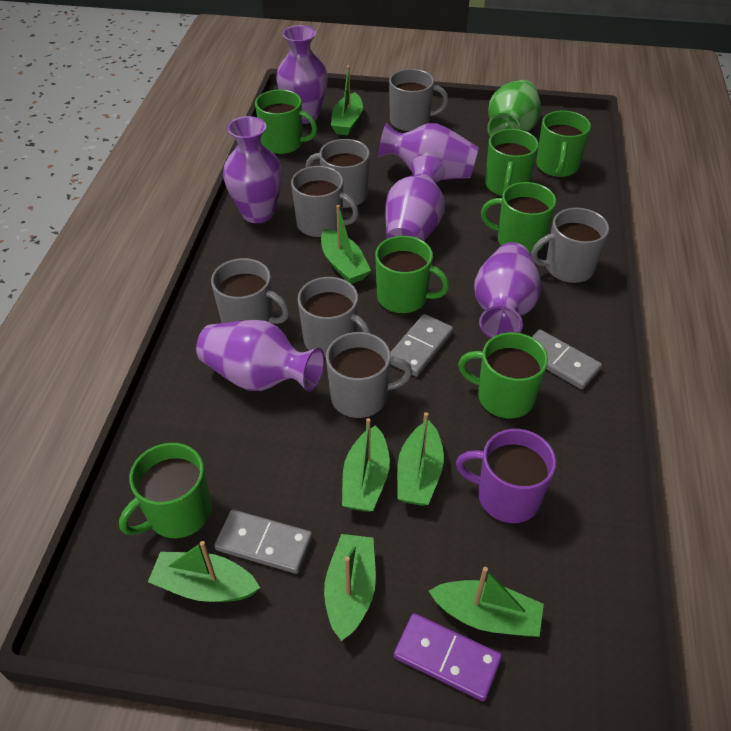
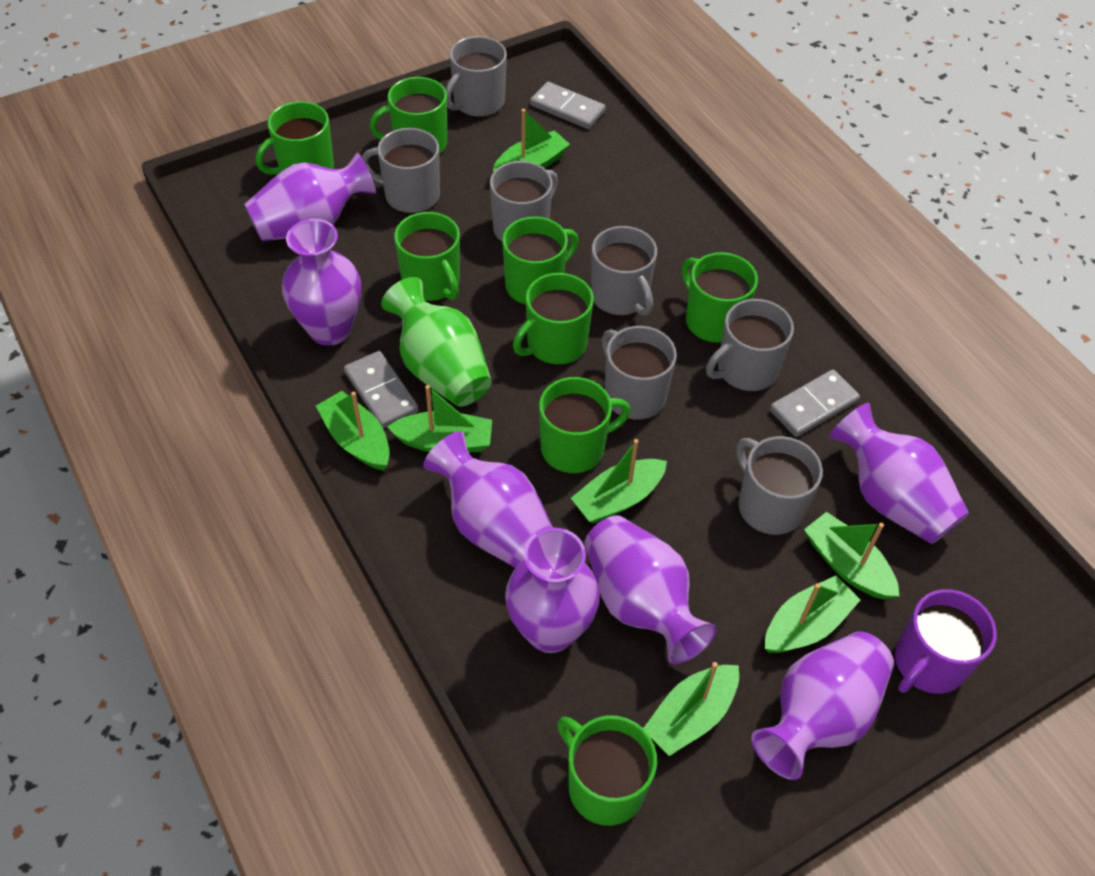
green mug: 7 -> 8
purple domino: 1 -> 0
purple vase: 6 -> 7

